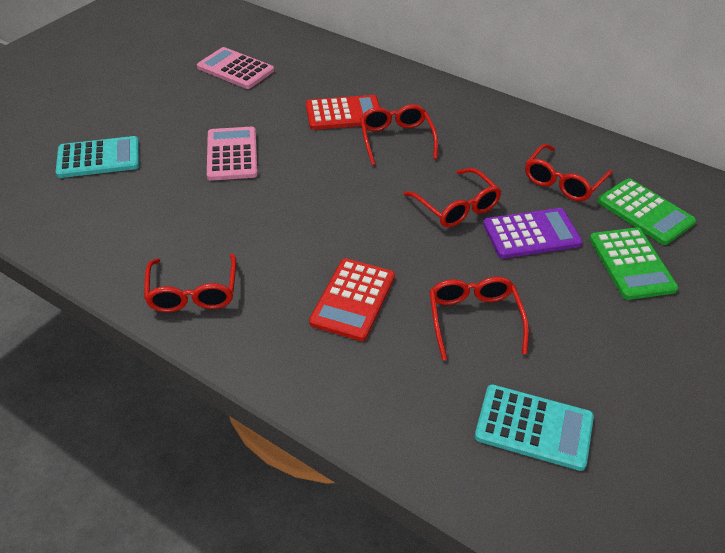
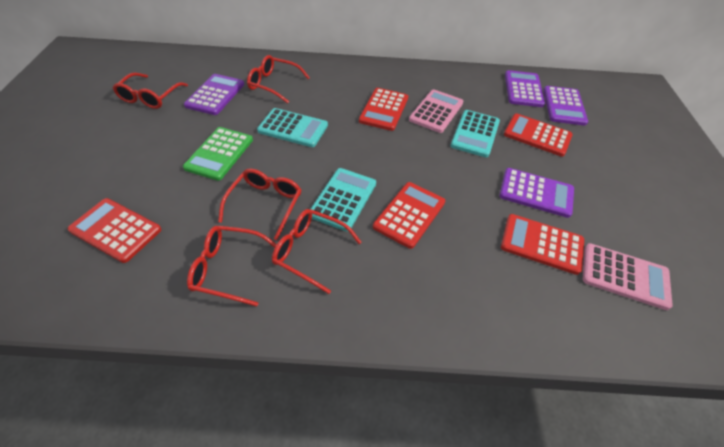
green calculator: 2 -> 1
purple calculator: 1 -> 4
red calculator: 2 -> 5
turquoise calculator: 2 -> 3

